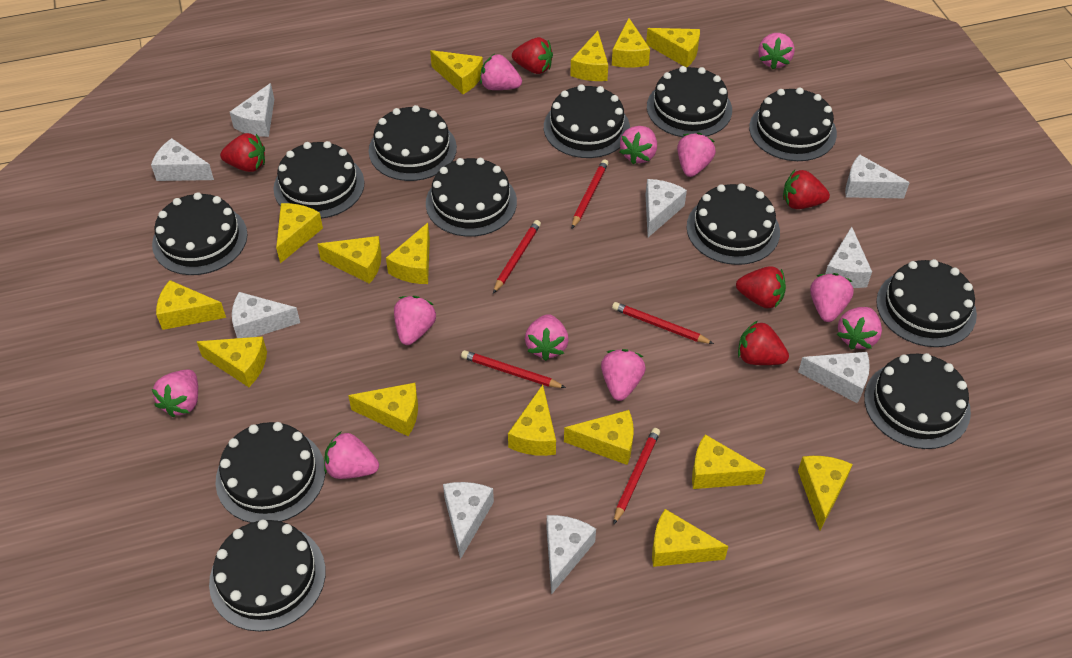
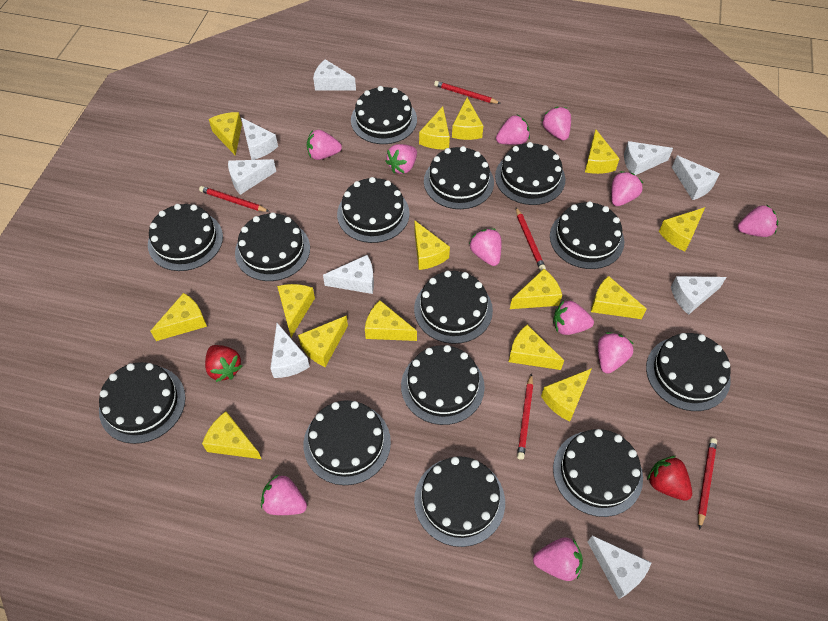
black cake: 12 -> 14
red strawberry: 5 -> 2

